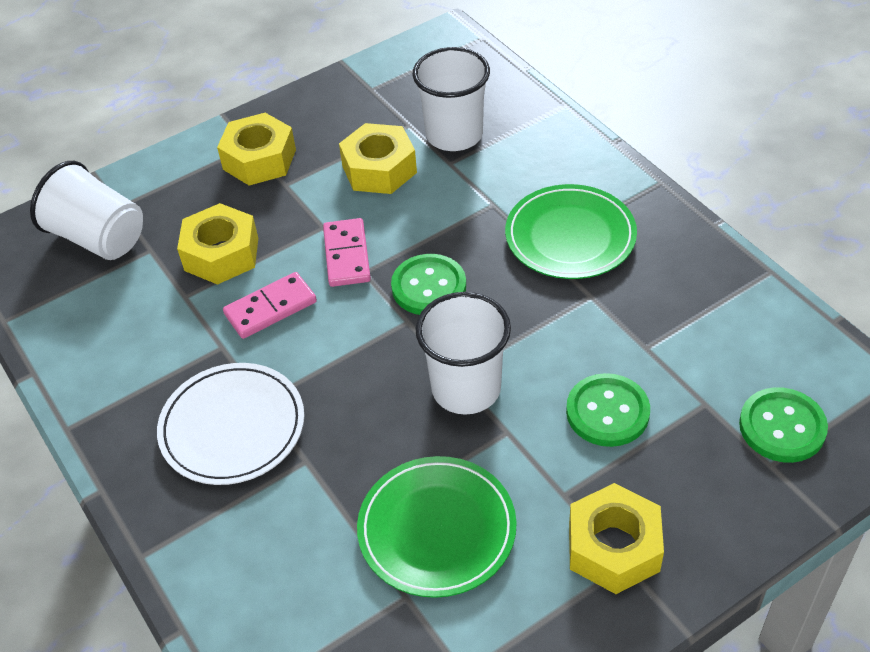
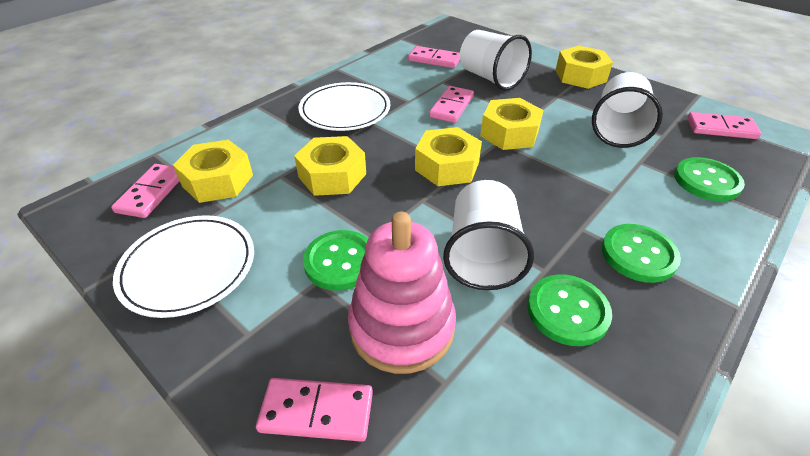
green button: 3 -> 4
green plate: 2 -> 0
pink domino: 2 -> 5
pink stacking toy: 0 -> 1
white plate: 1 -> 2
yellow nut: 4 -> 5

